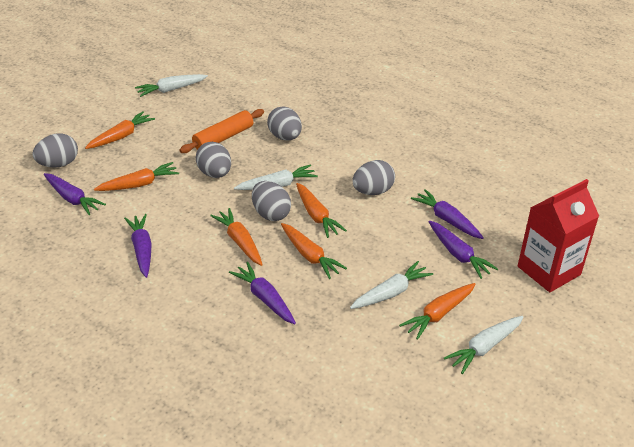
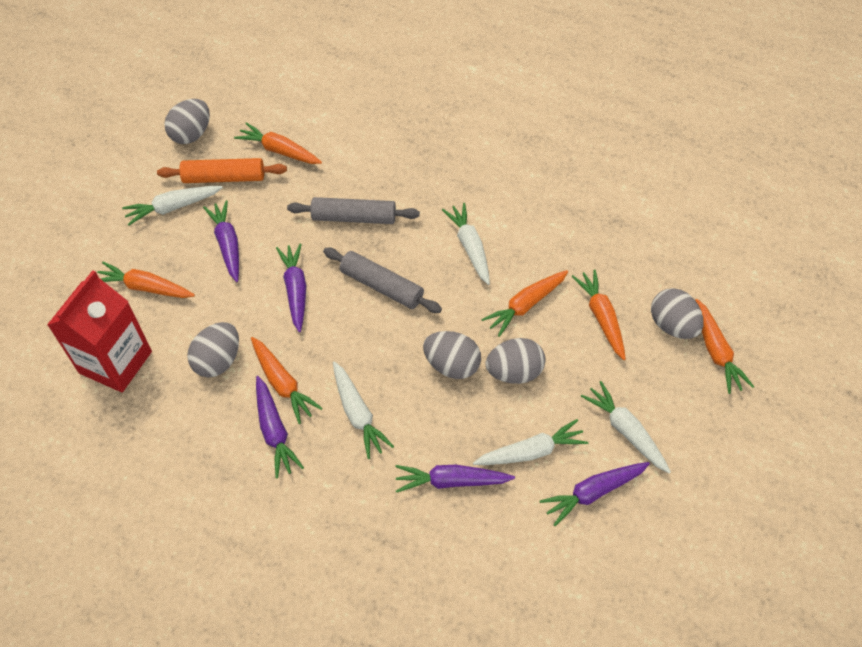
grey rolling pin: 0 -> 2
white carrot: 4 -> 5

